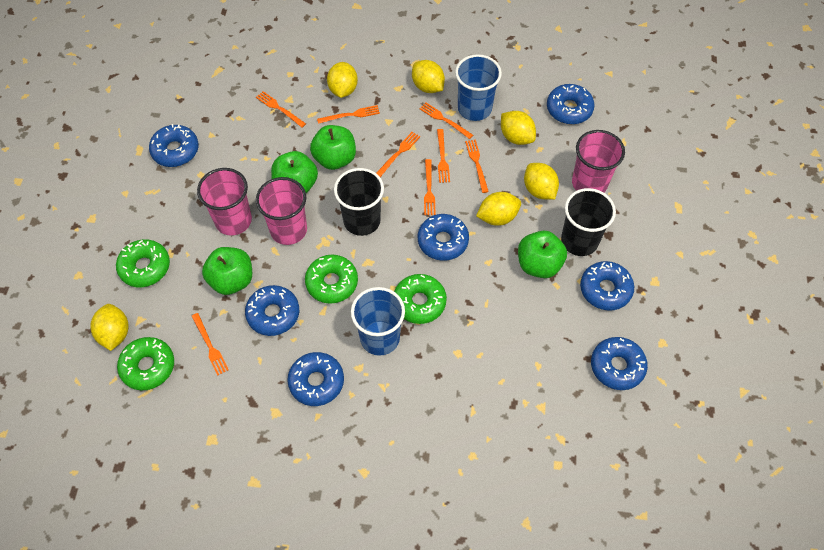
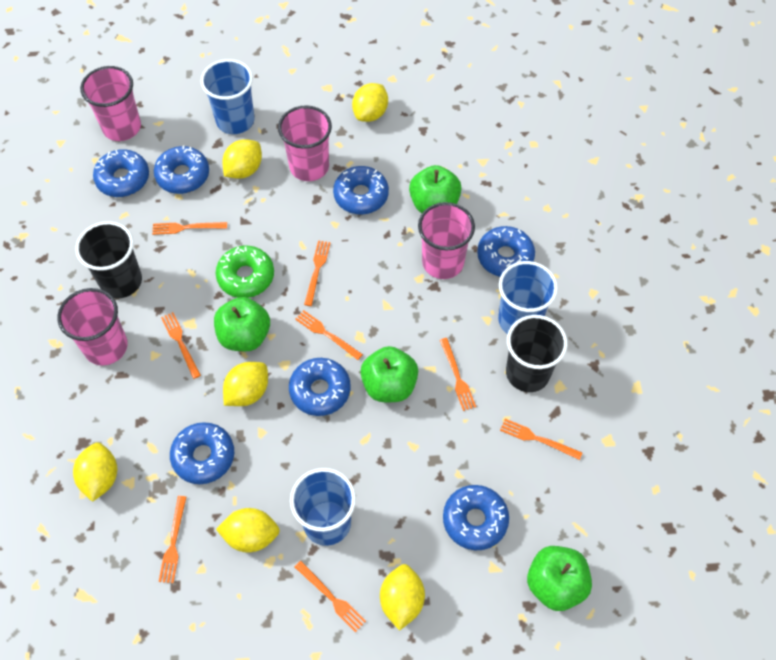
blue cup: 2 -> 3
green donut: 4 -> 1
pink cup: 3 -> 4

